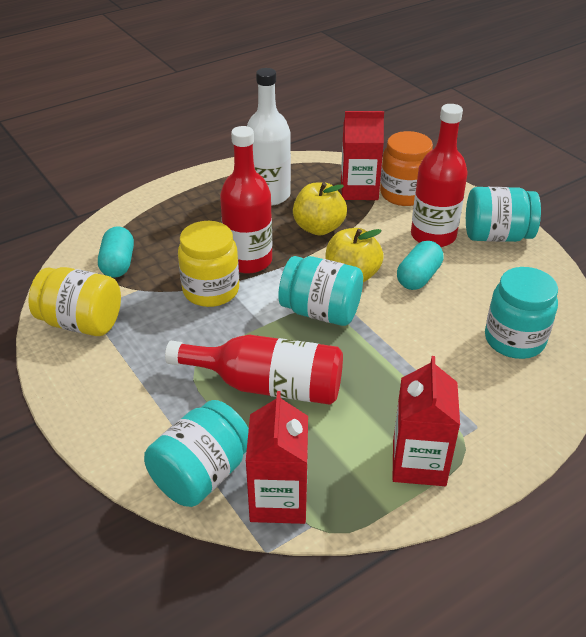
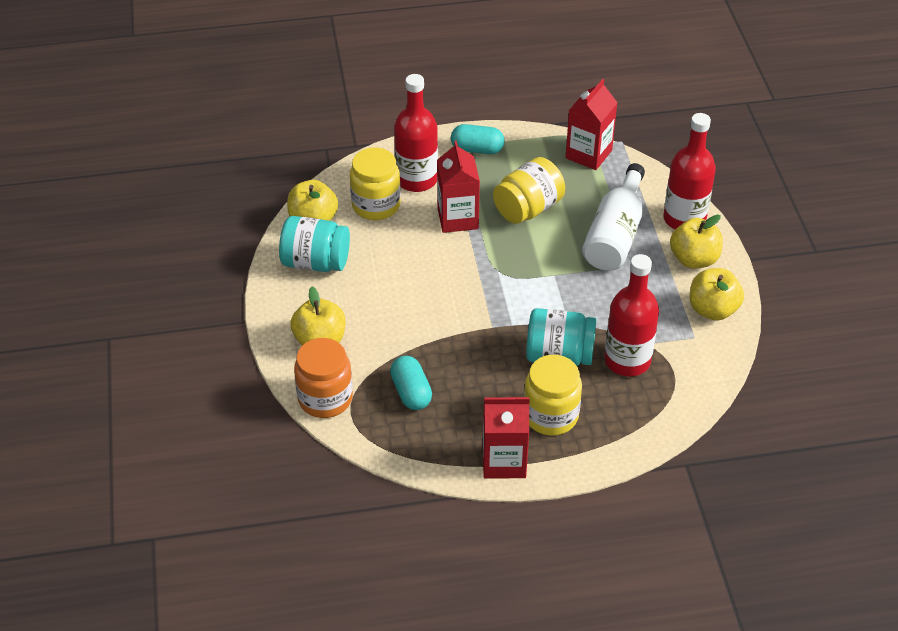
turquoise jar: 4 -> 2
yellow apple: 2 -> 4
yellow jar: 2 -> 3

